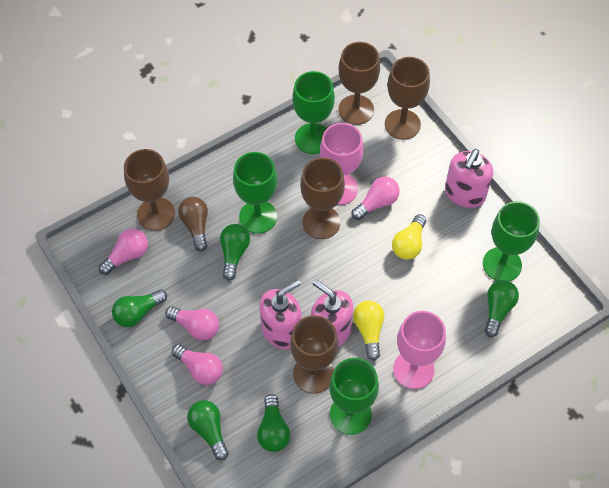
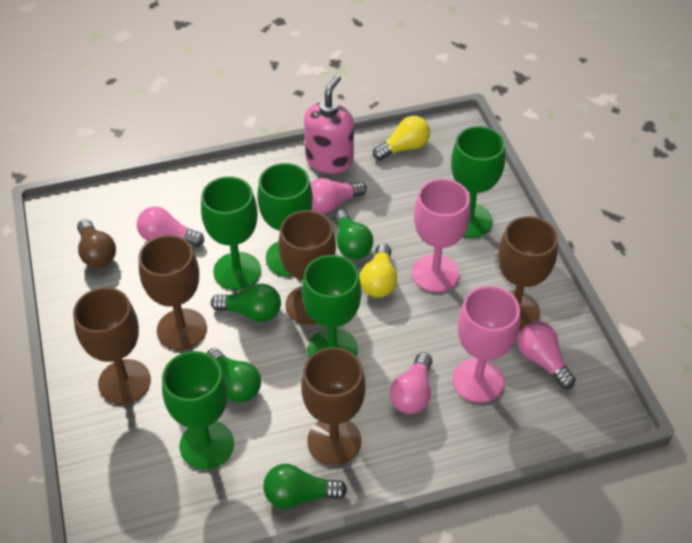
green goblet: 4 -> 5
green light bulb: 5 -> 4
pink soap dispenser: 3 -> 1

